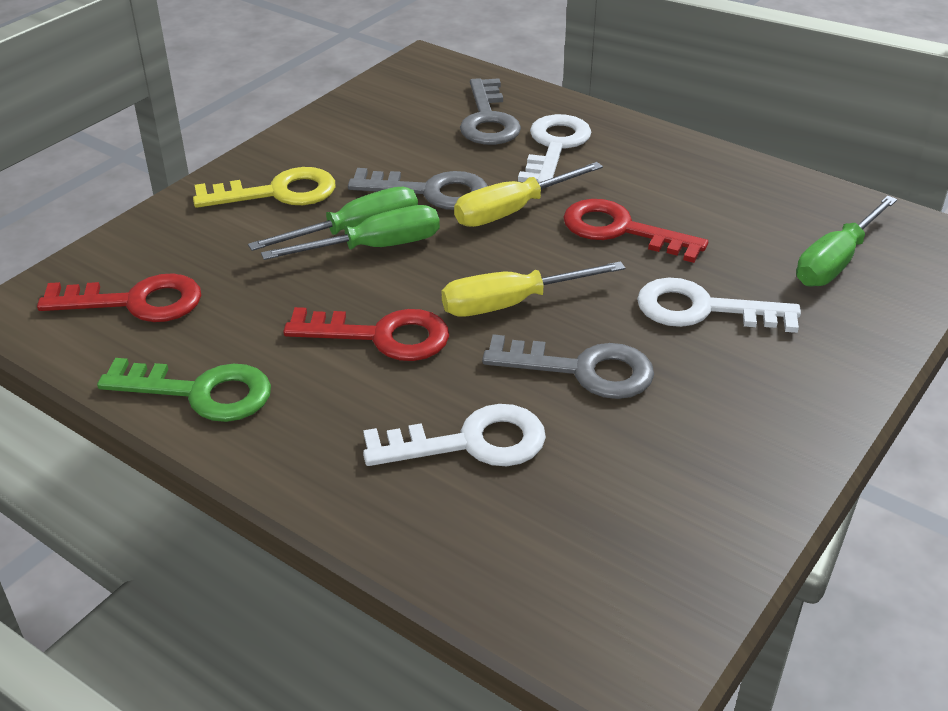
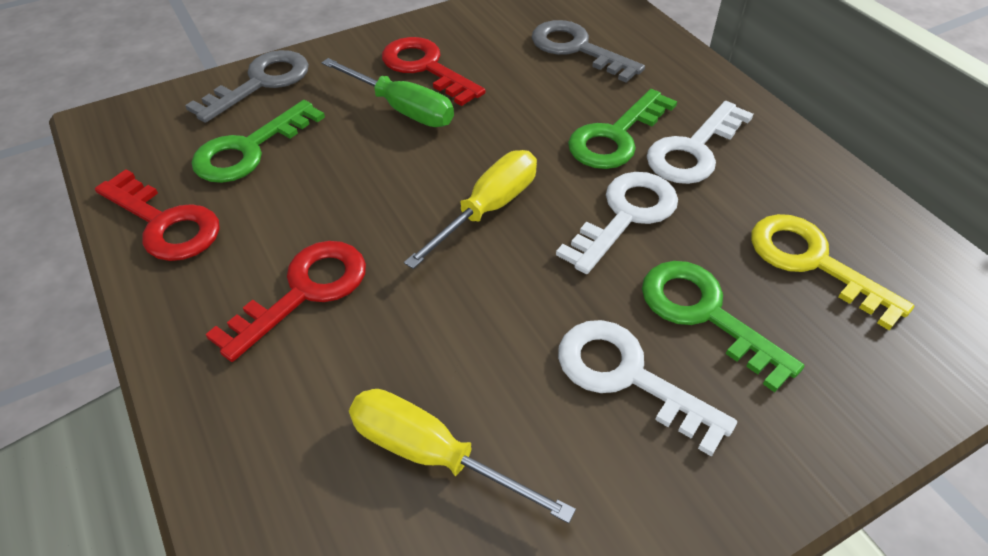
green key: 1 -> 3
green screwdriver: 3 -> 1
grey key: 3 -> 2

